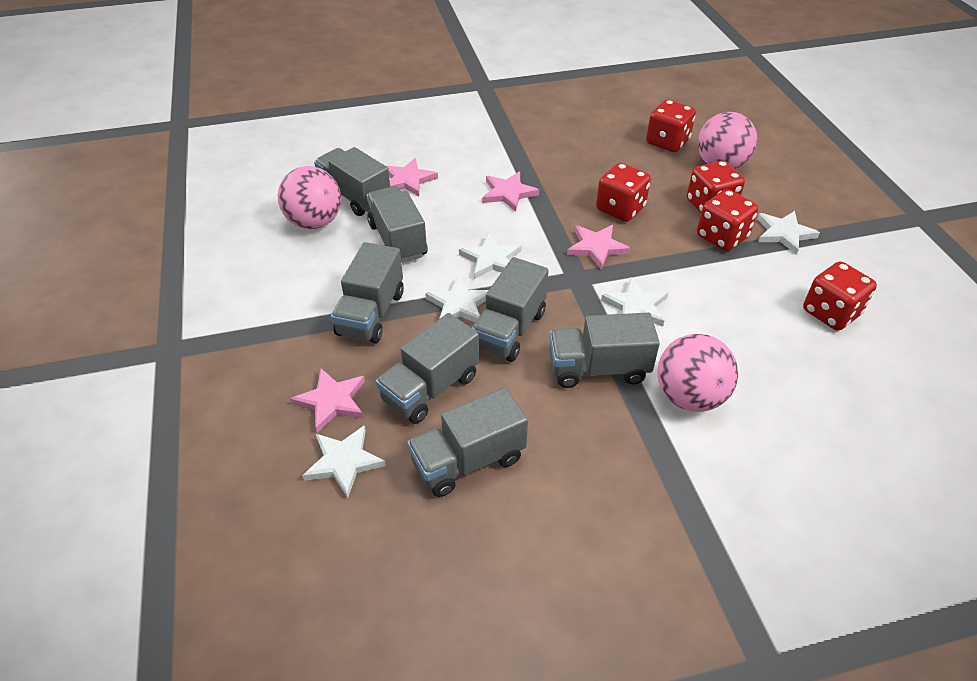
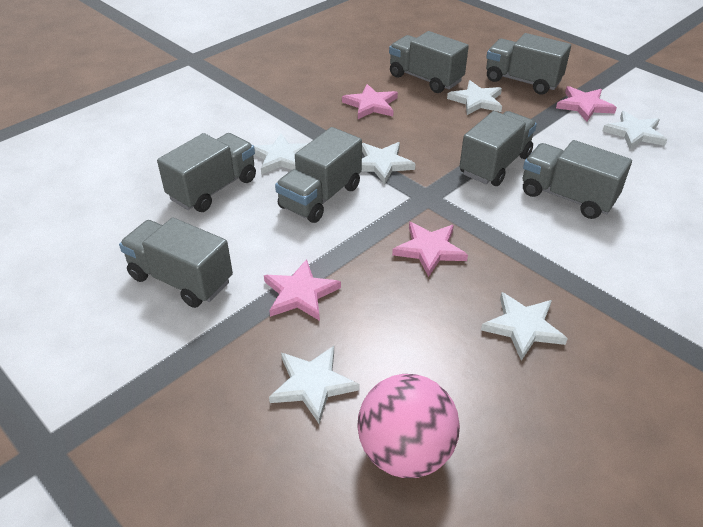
pink ball: 3 -> 1
red dice: 5 -> 0
white star: 5 -> 6

